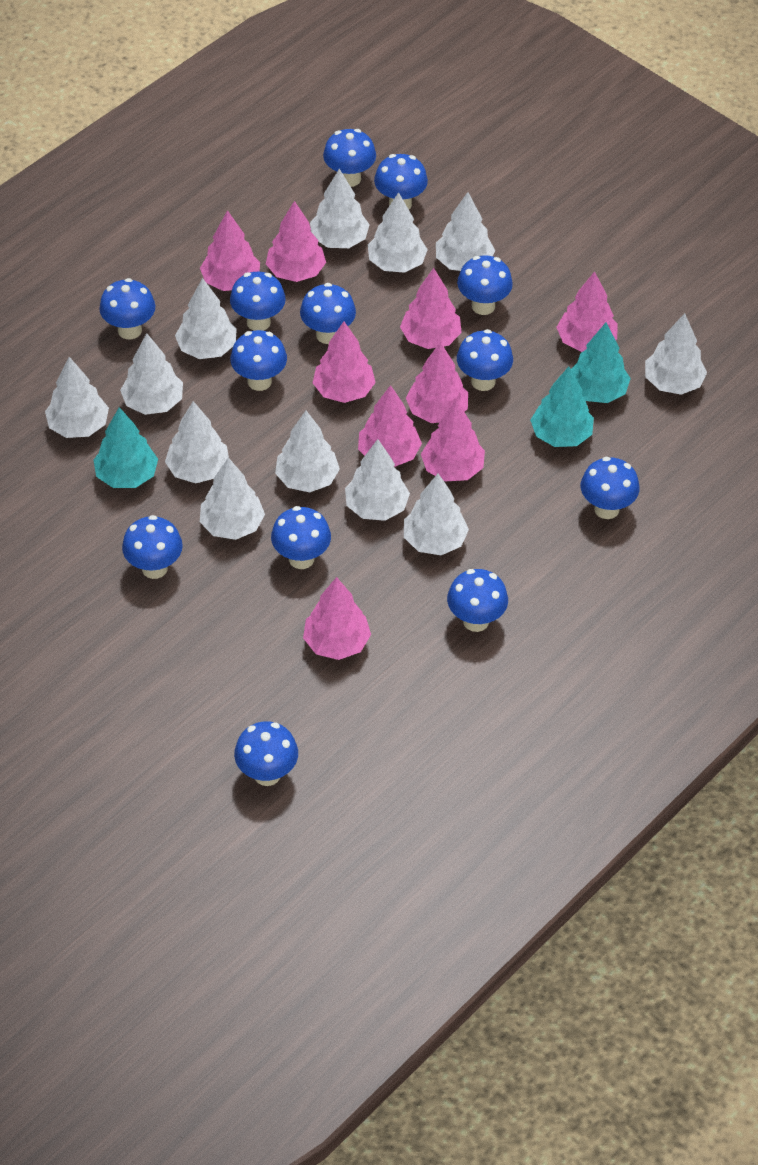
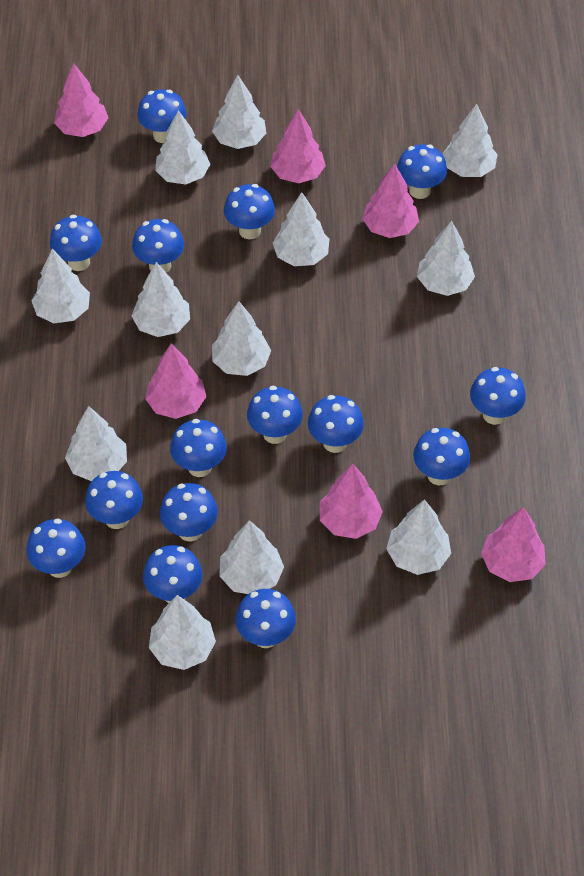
blue mushroom: 13 -> 15
pink tree: 9 -> 6
turquoise tree: 3 -> 0

